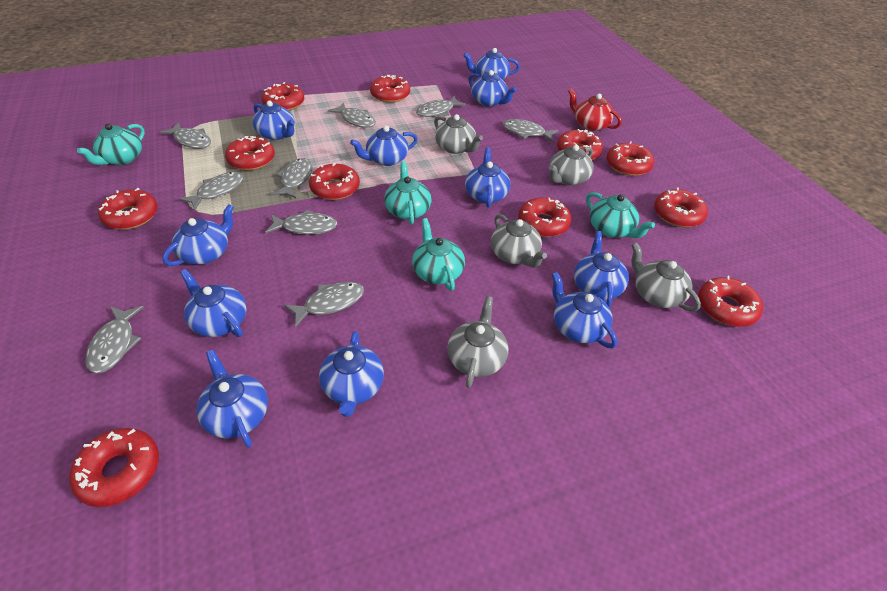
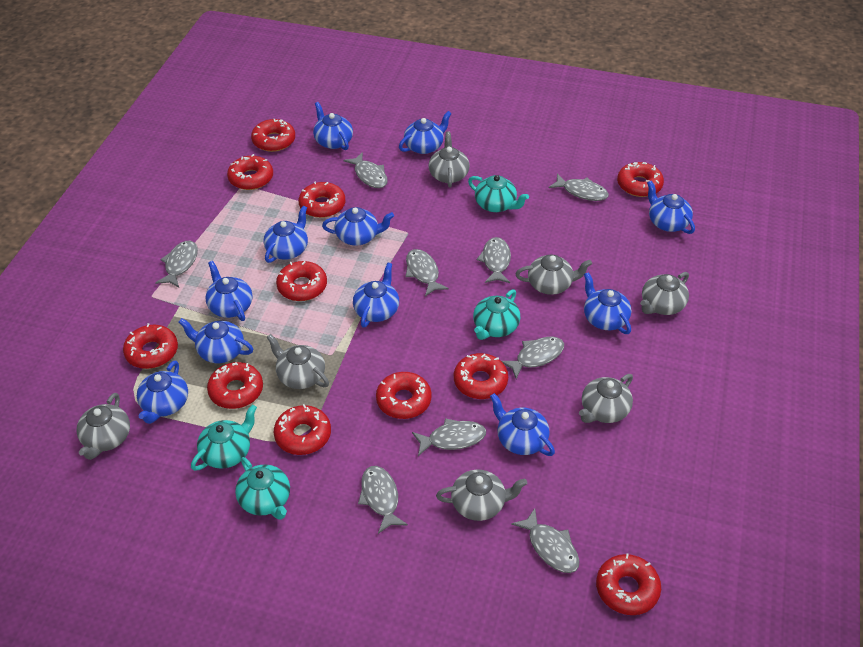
grey teapot: 5 -> 7
red teapot: 1 -> 0

